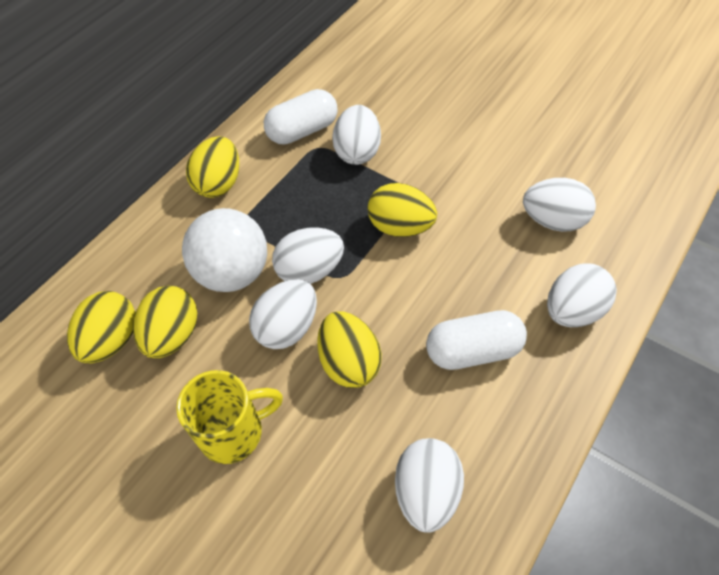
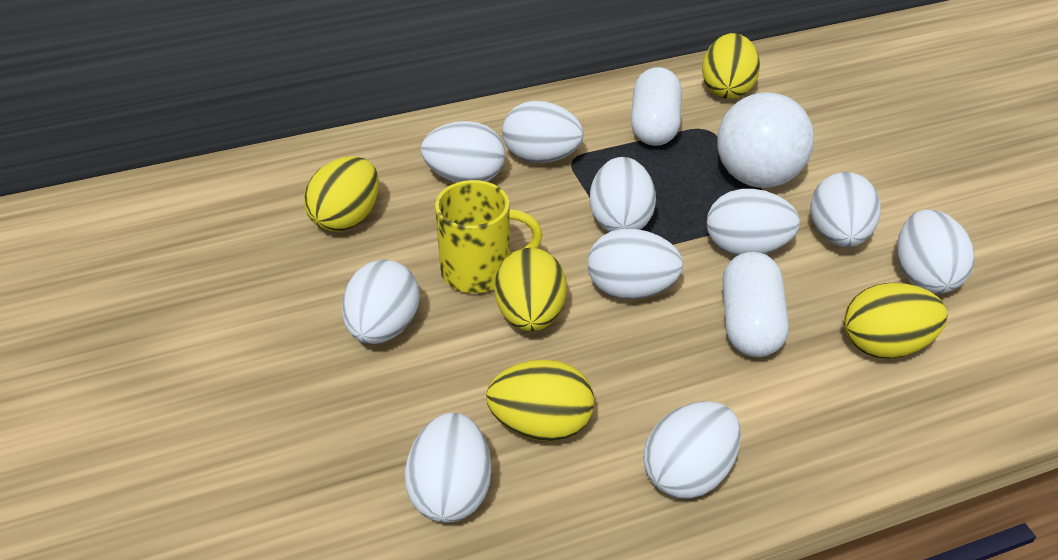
white egg: 6 -> 10

